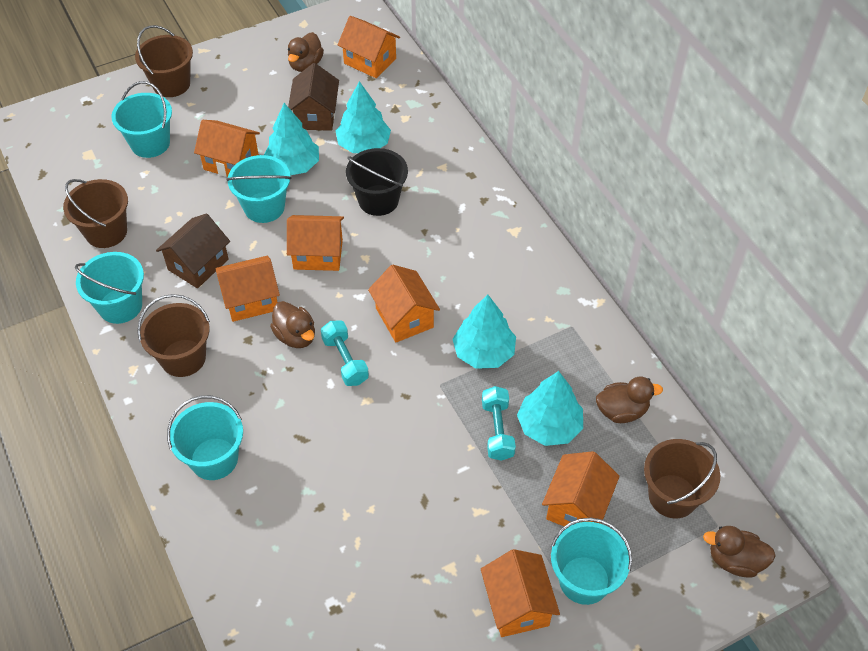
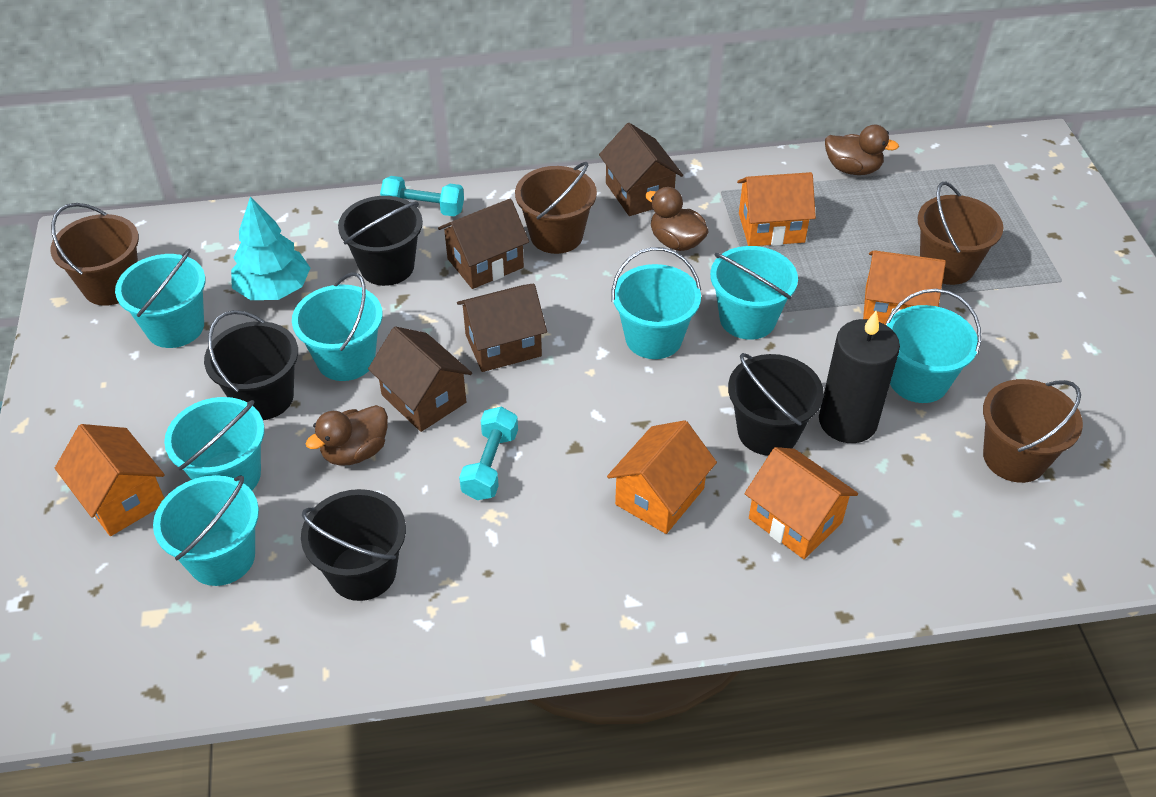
black bucket: 1 -> 4
black candle: 0 -> 1
brown duck: 4 -> 3
brown house: 2 -> 4
orange house: 7 -> 5
turquoise bucket: 5 -> 7
turquoise tree: 4 -> 1

